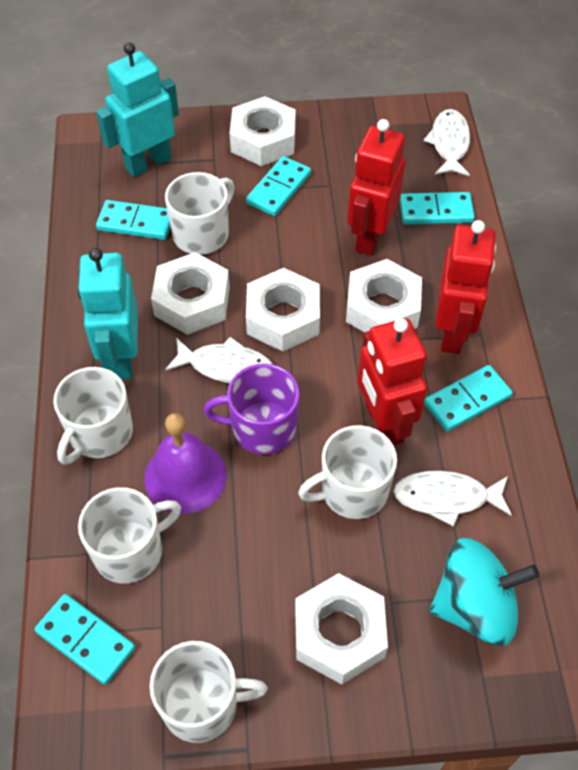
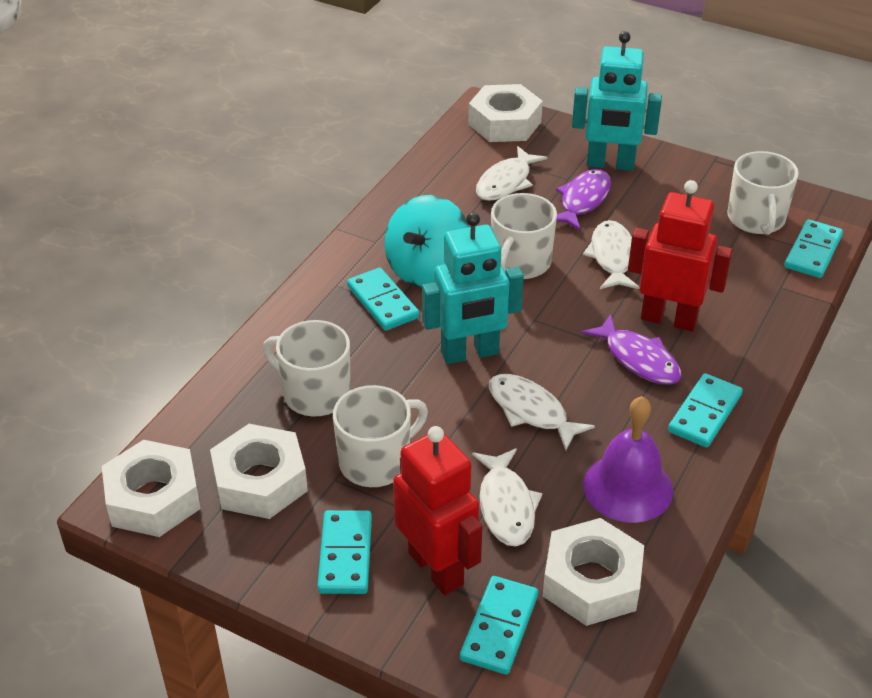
purple fish: 0 -> 2
purple mug: 1 -> 0
red robot: 3 -> 2
white fish: 3 -> 4
white mug: 5 -> 4
white nut: 5 -> 4

